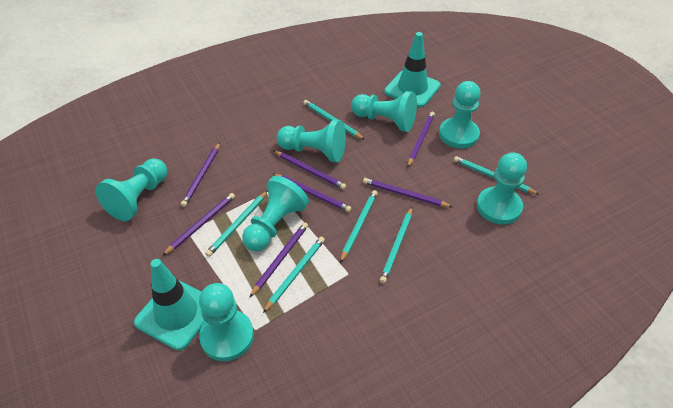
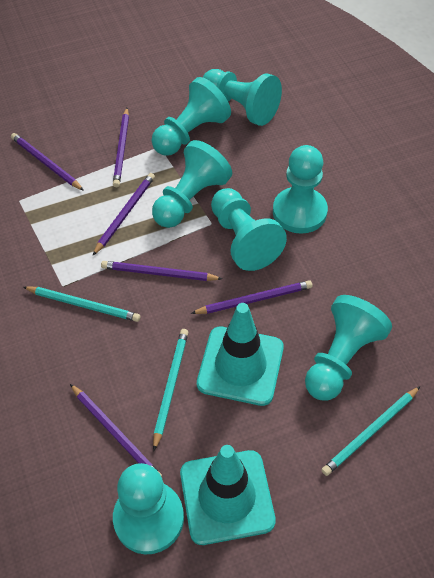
purple pencil: 7 -> 6
turquoise pencil: 6 -> 3

